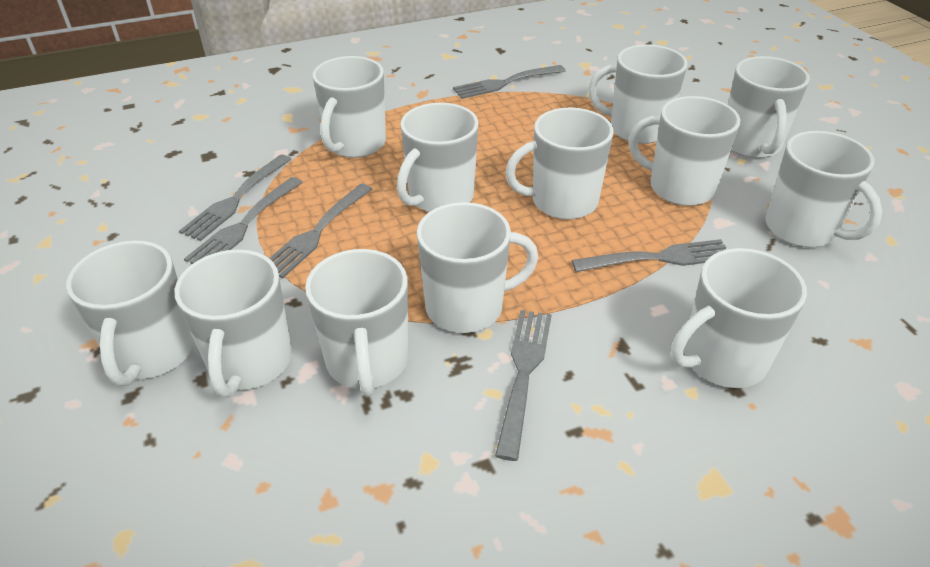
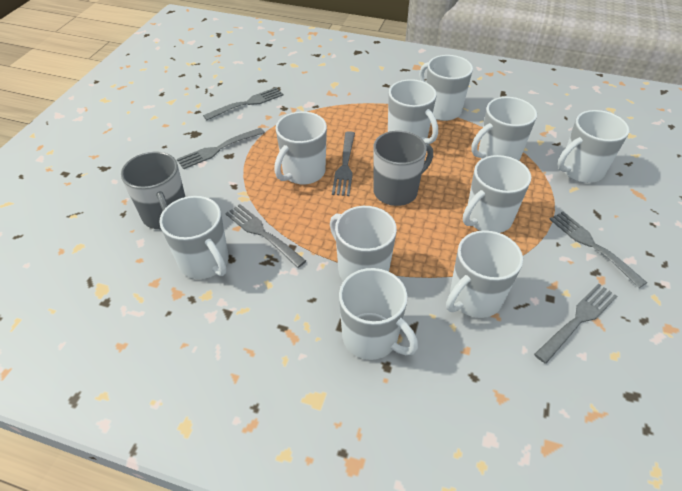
grey mug: 0 -> 2
white mug: 12 -> 10

